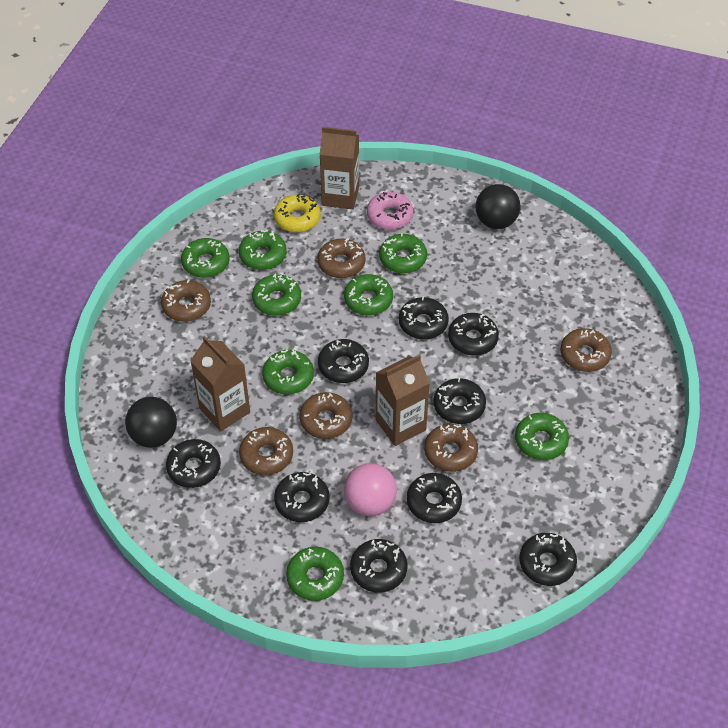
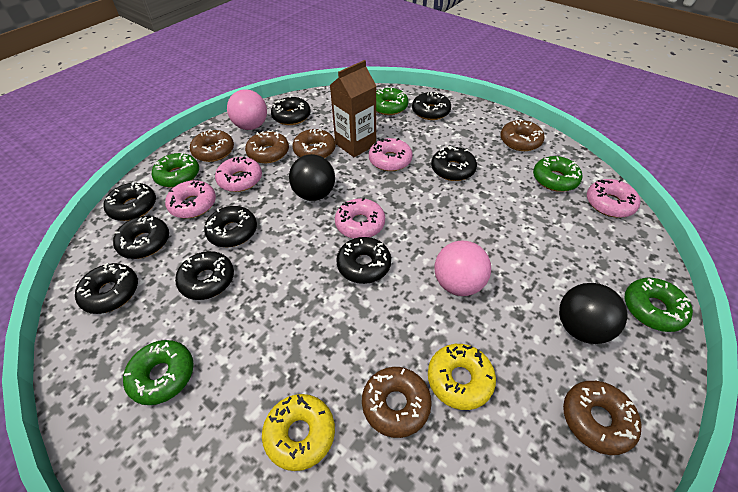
brown carton: 3 -> 1
green donut: 8 -> 5
pink ball: 1 -> 2
pink donut: 1 -> 5
yellow donut: 1 -> 2

